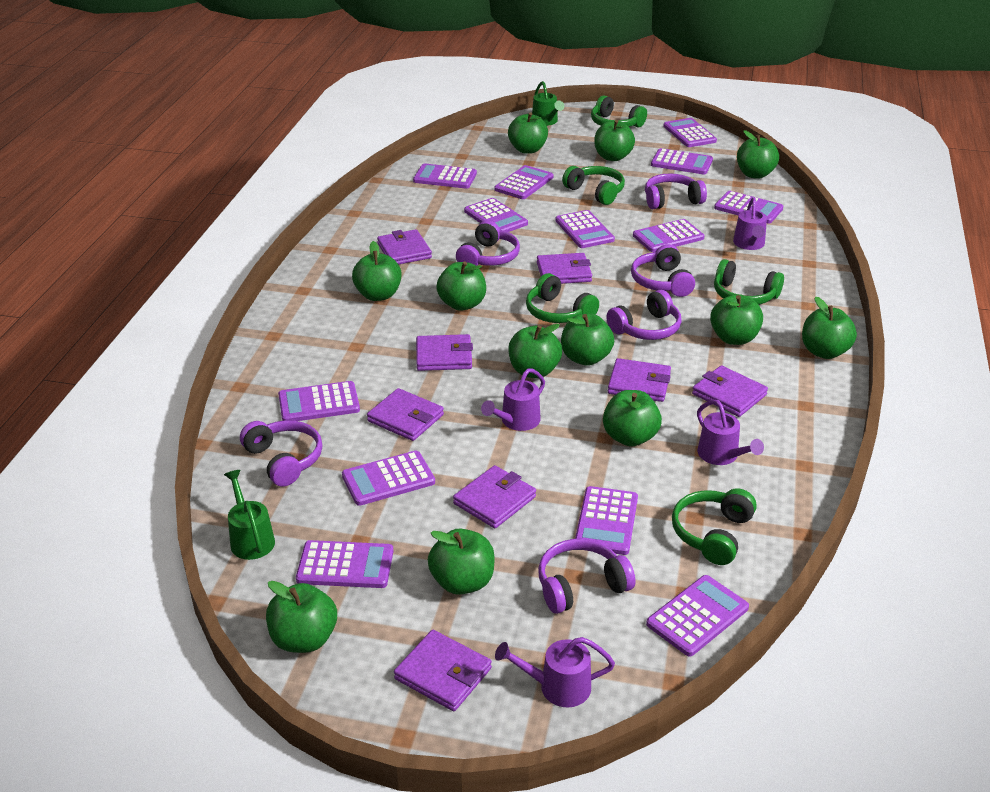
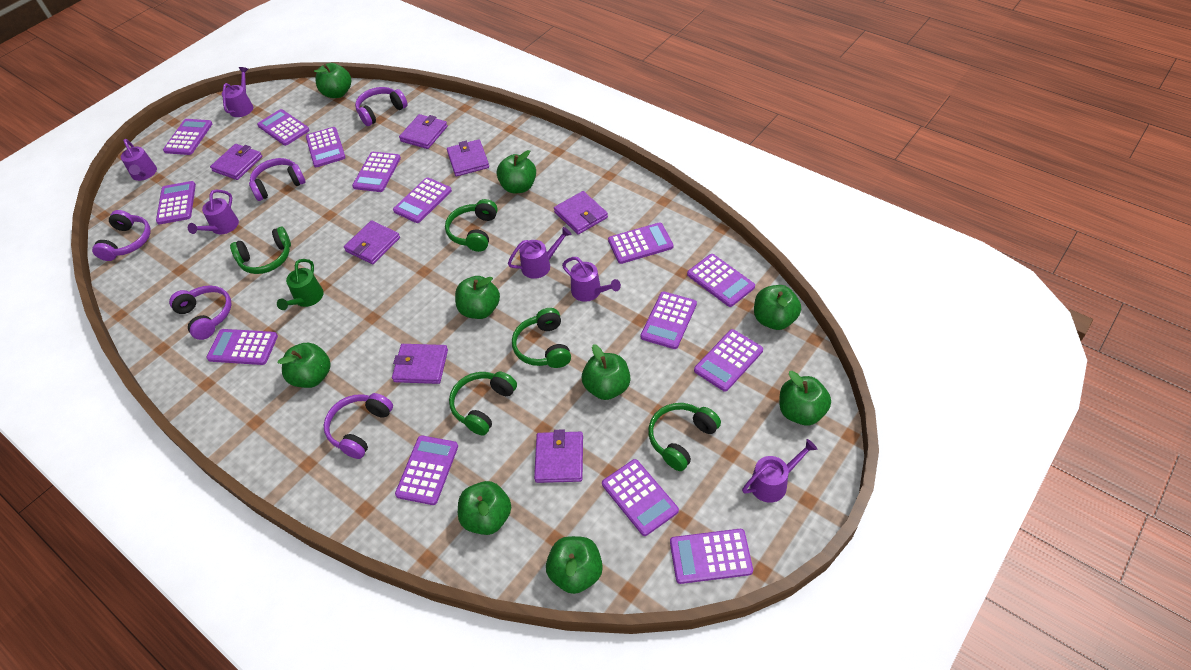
green apple: 12 -> 9
green watering can: 2 -> 1
purple calculator: 13 -> 14
purple headphones: 6 -> 5
purple wallet: 8 -> 7
purple watering can: 4 -> 6

